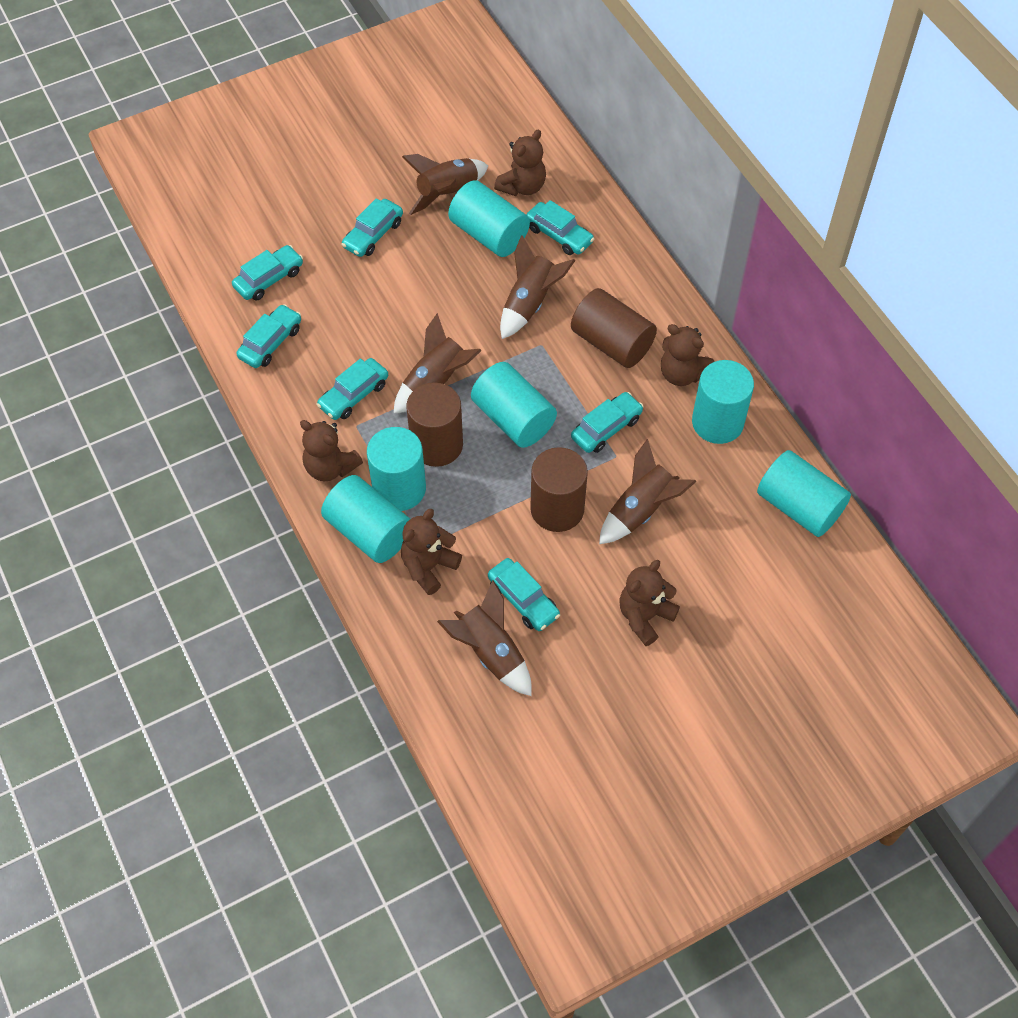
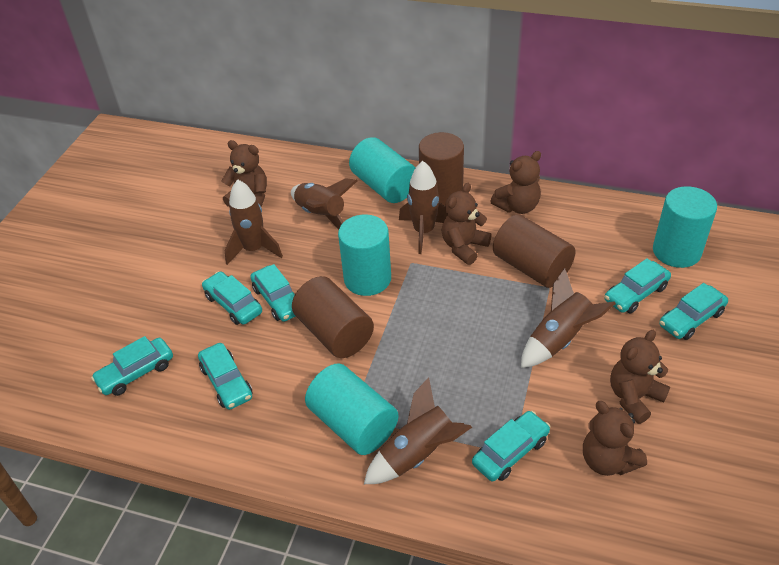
turquoise cylinder: 6 -> 4

